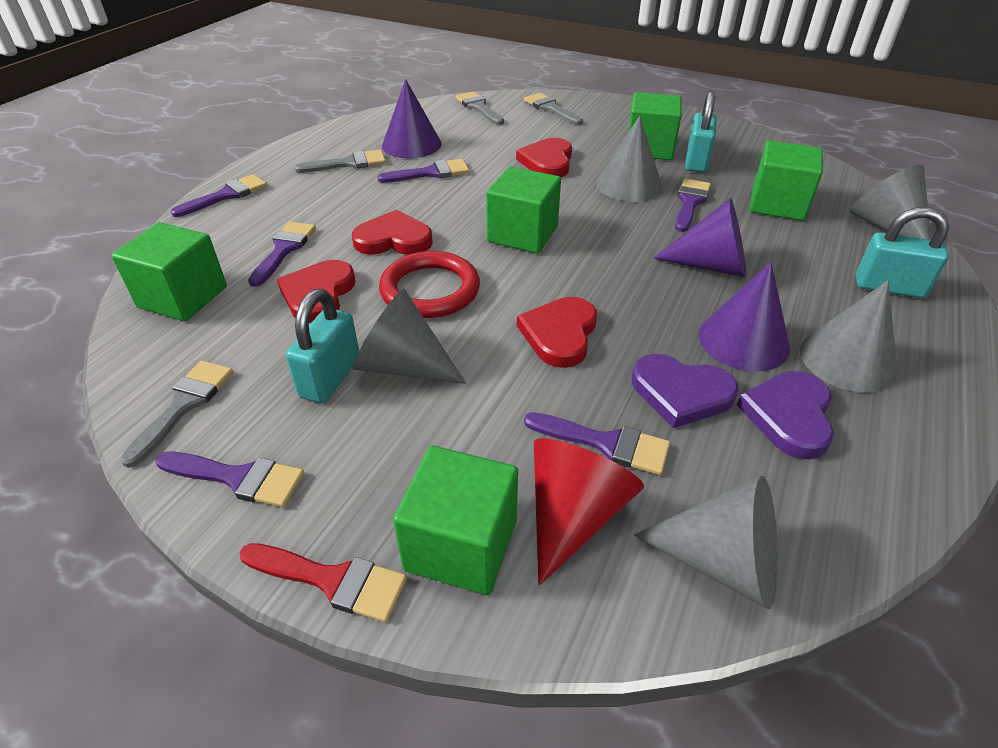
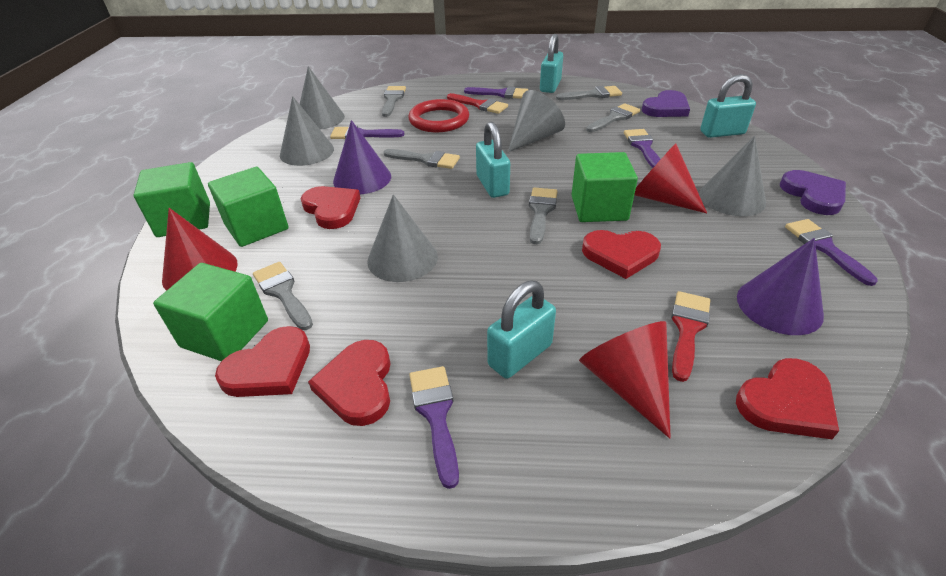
green cube: 5 -> 4
grey brush: 4 -> 6
purple brush: 6 -> 5
purple cone: 3 -> 2
red brush: 1 -> 2
red cone: 1 -> 3
red heart: 4 -> 5
turquoise padlock: 3 -> 4

